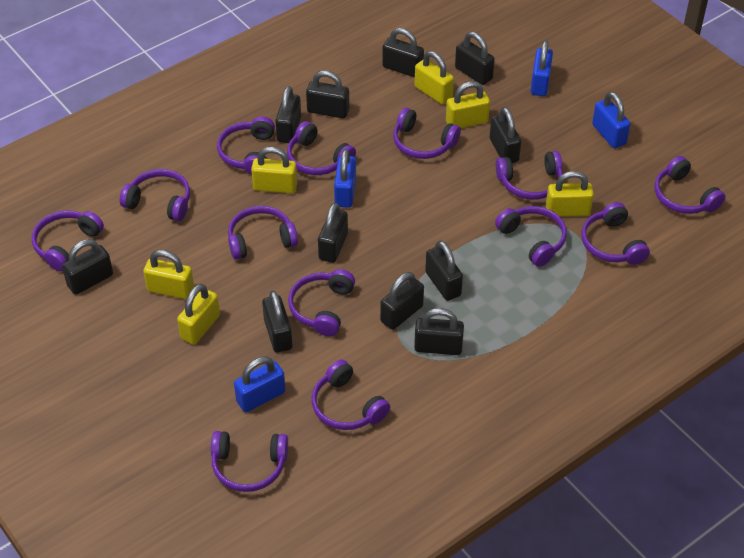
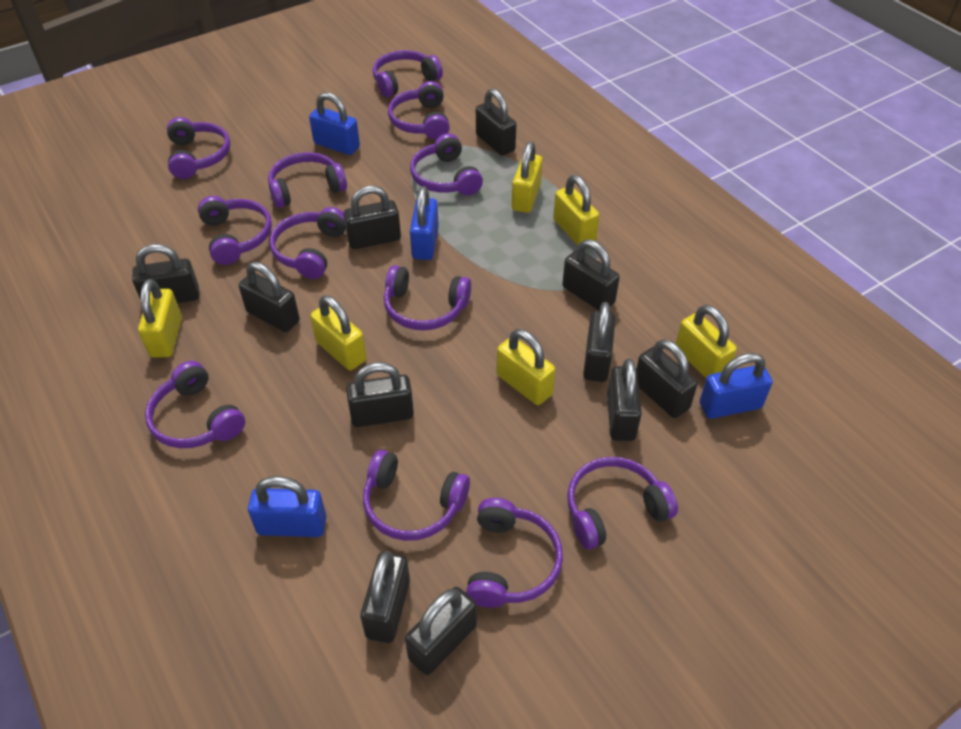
purple headphones: 13 -> 12

